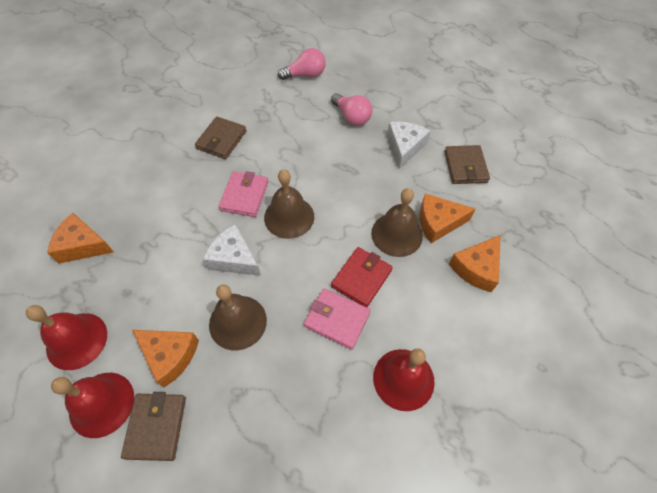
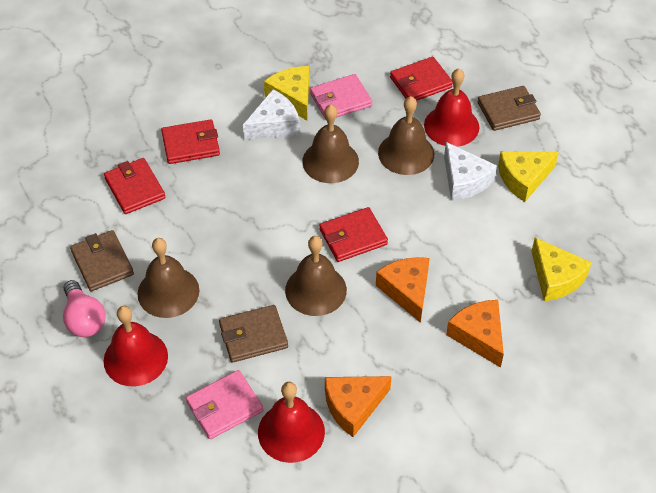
brown bell: 3 -> 4
orange cheese: 4 -> 3
pink light bulb: 2 -> 1
red wallet: 1 -> 4
yellow cheese: 0 -> 3

